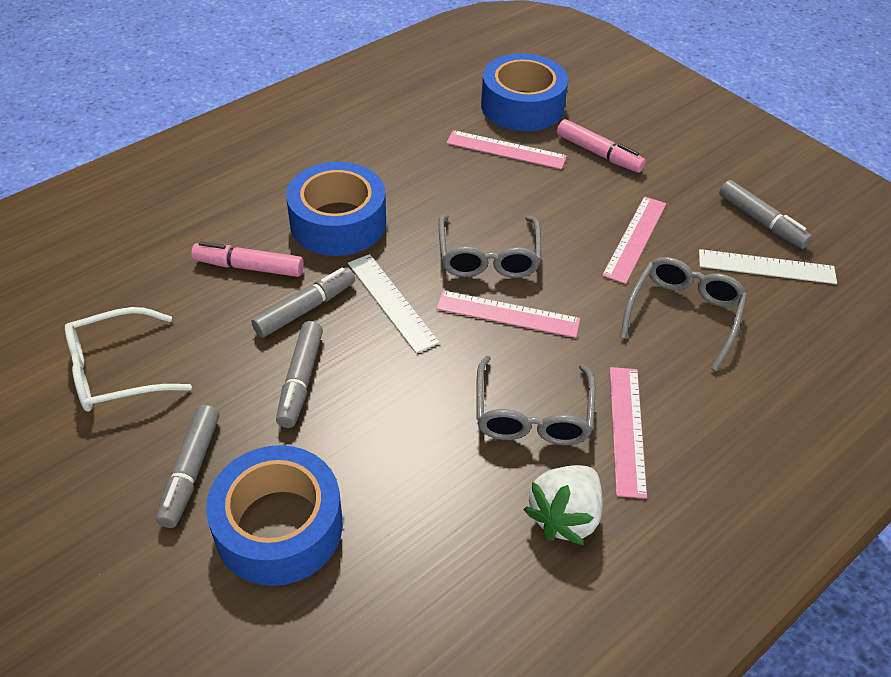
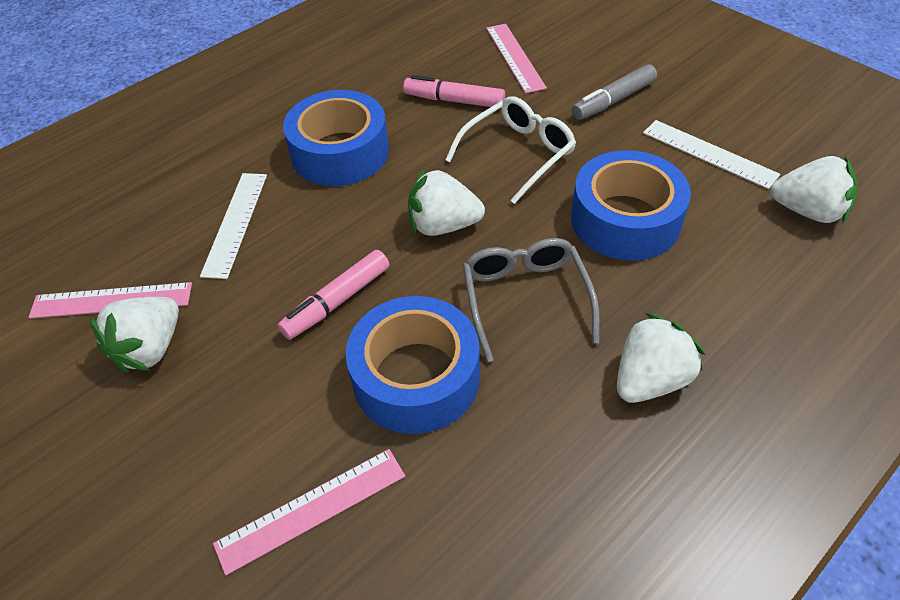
grey glasses: 3 -> 1
grey marker: 4 -> 1
pink ruler: 4 -> 3
white strawberry: 1 -> 4

